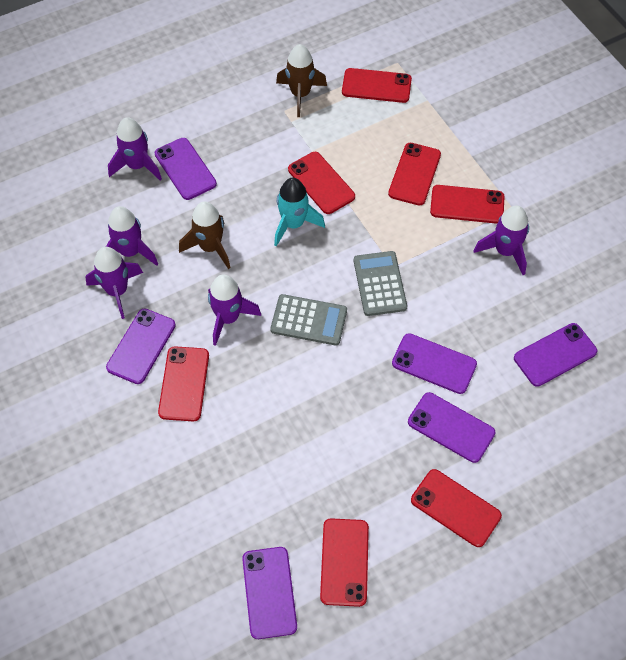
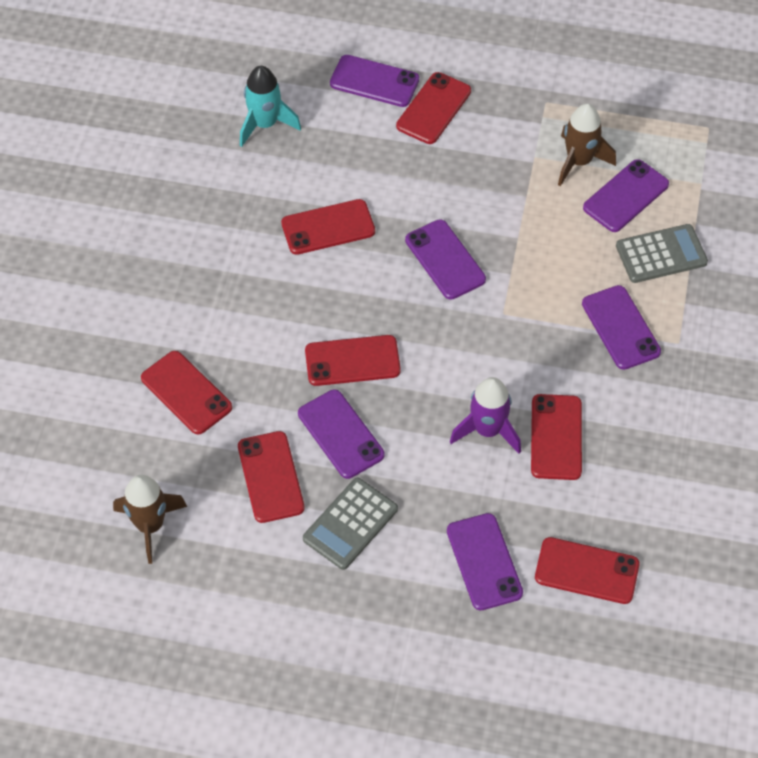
purple rocket: 5 -> 1

